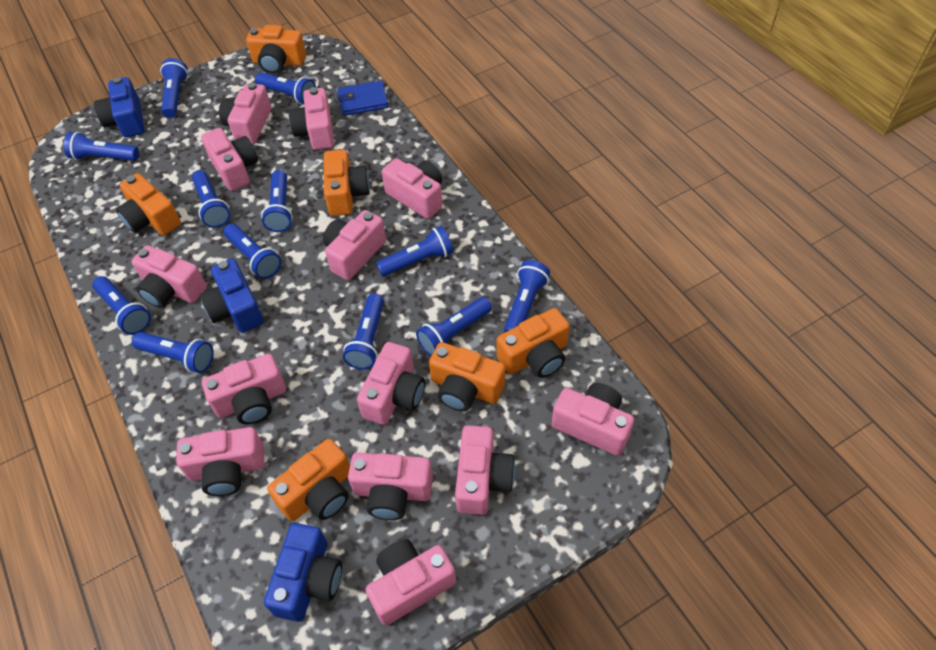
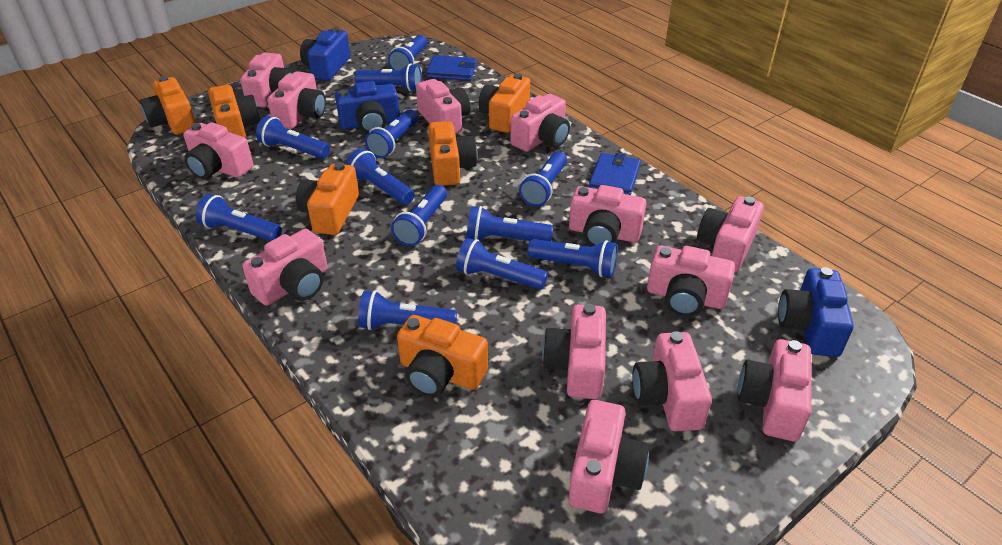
blue wallet: 1 -> 2

